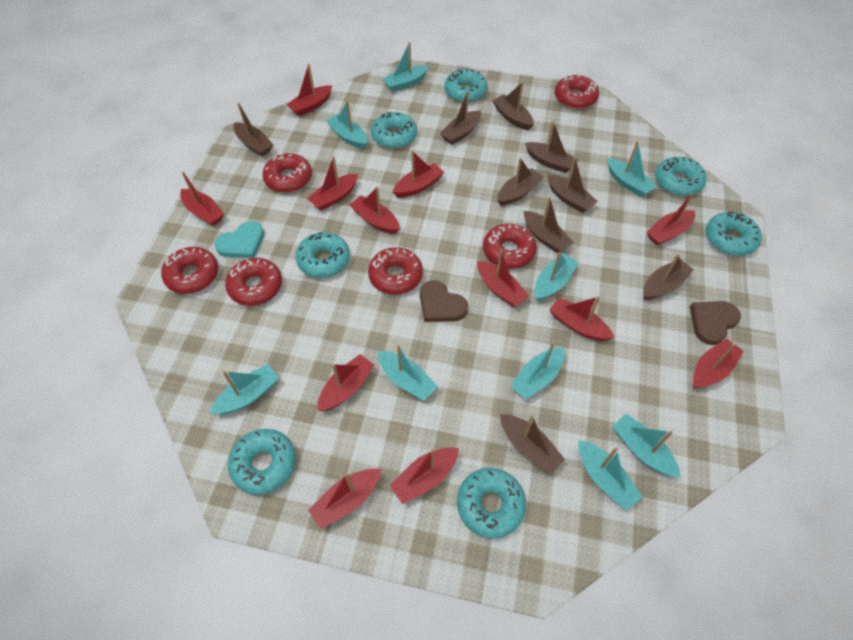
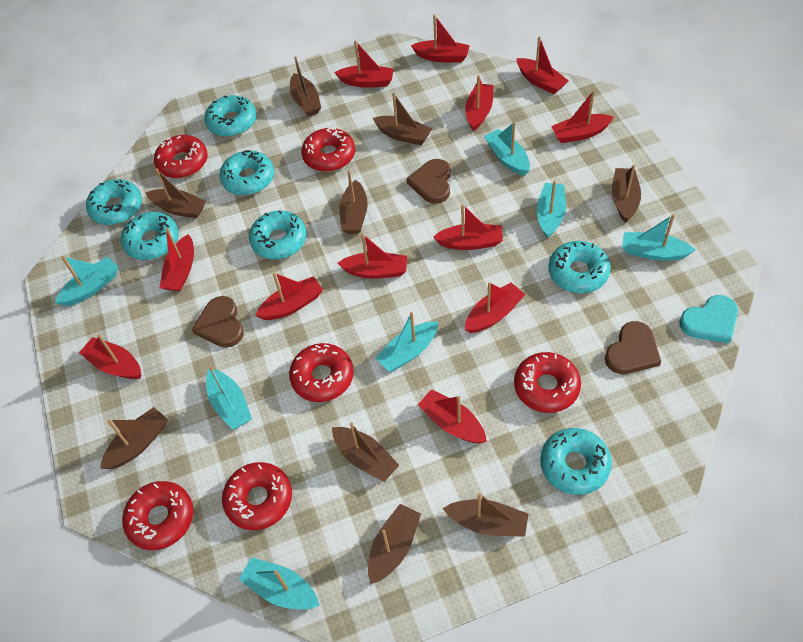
brown heart: 2 -> 3
turquoise boat: 9 -> 7

